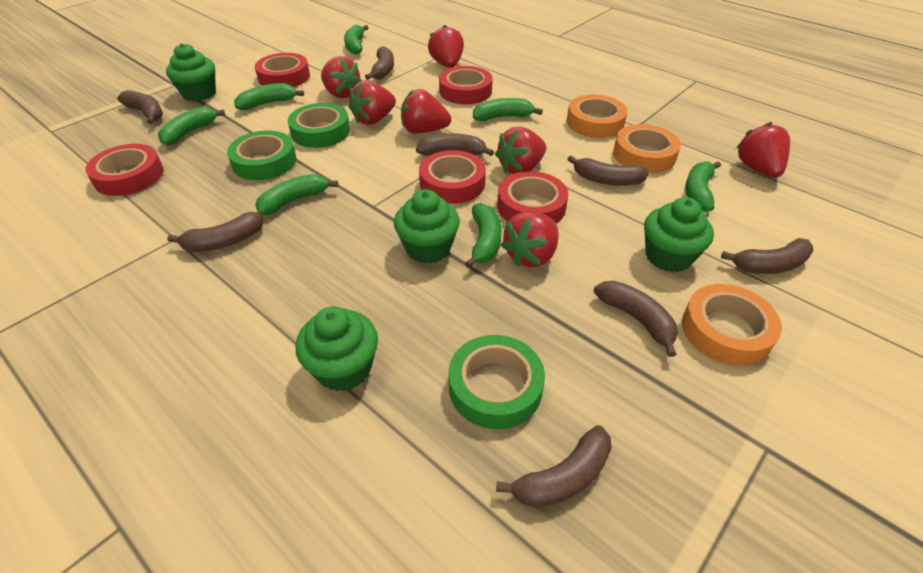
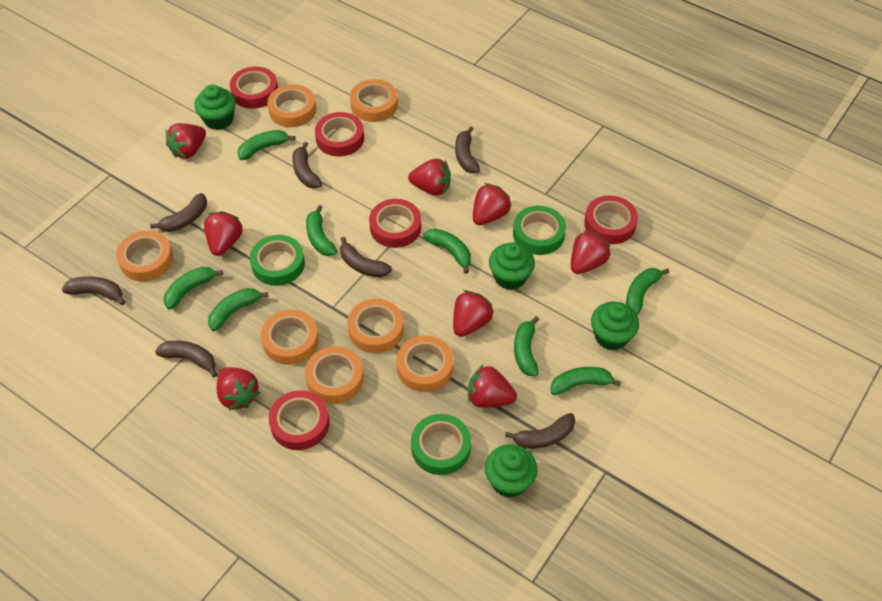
brown banana: 8 -> 7
green banana: 7 -> 8
orange tape: 3 -> 7
red strawberry: 7 -> 8

